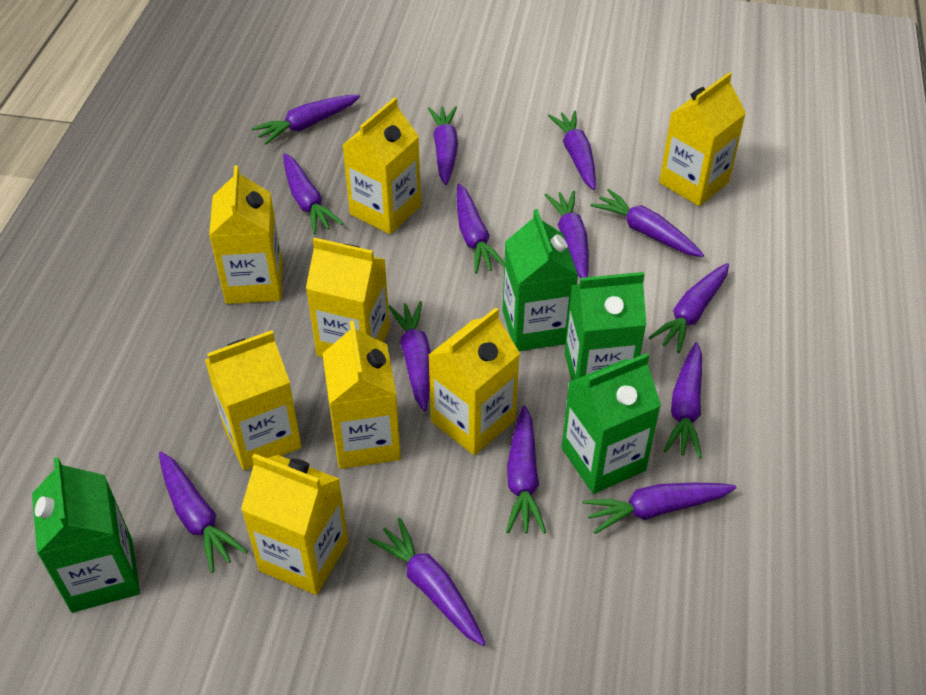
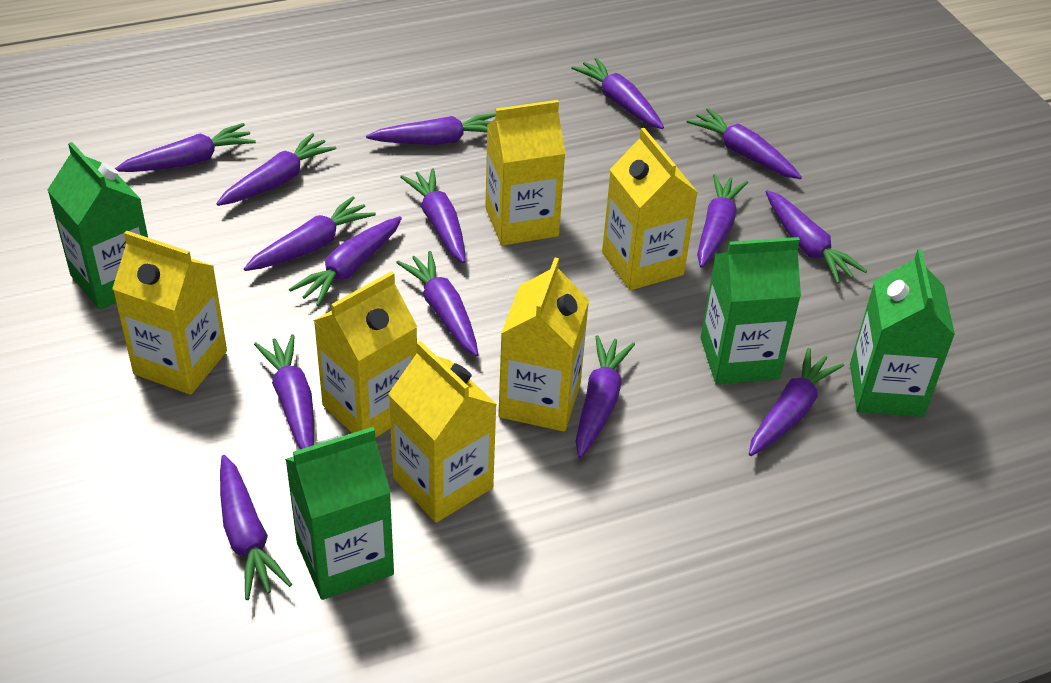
purple carrot: 14 -> 15
yellow carton: 8 -> 6

